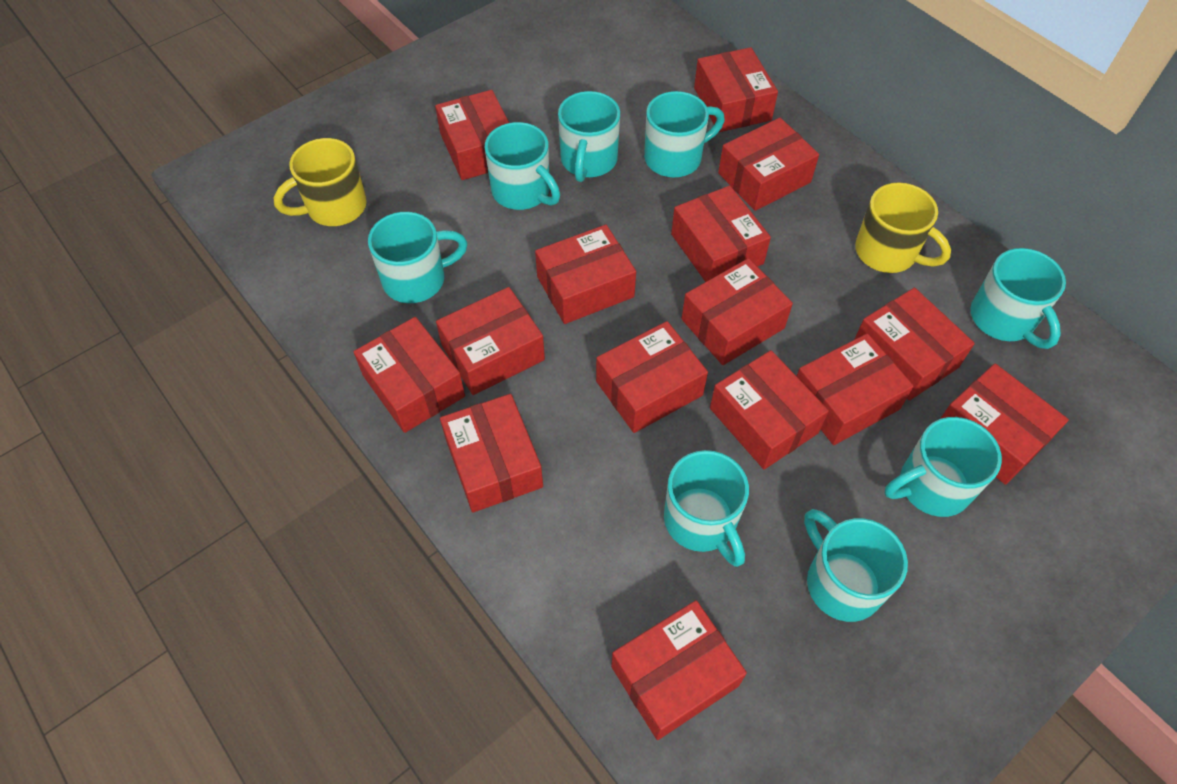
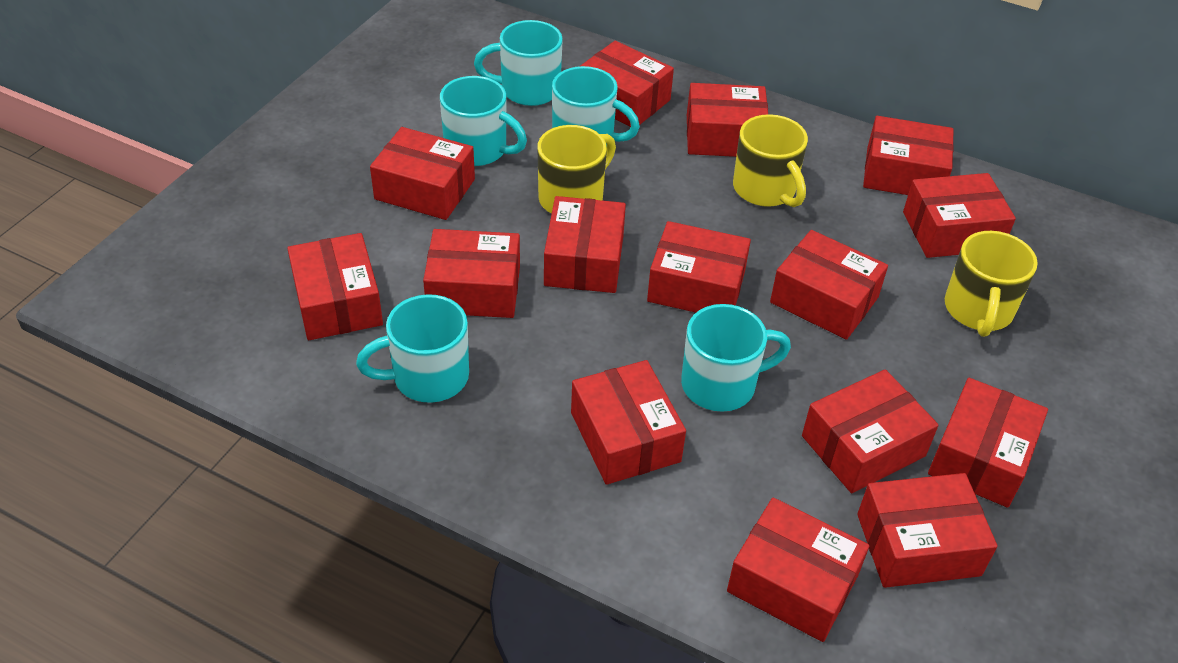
turquoise mug: 8 -> 5
yellow mug: 2 -> 3

